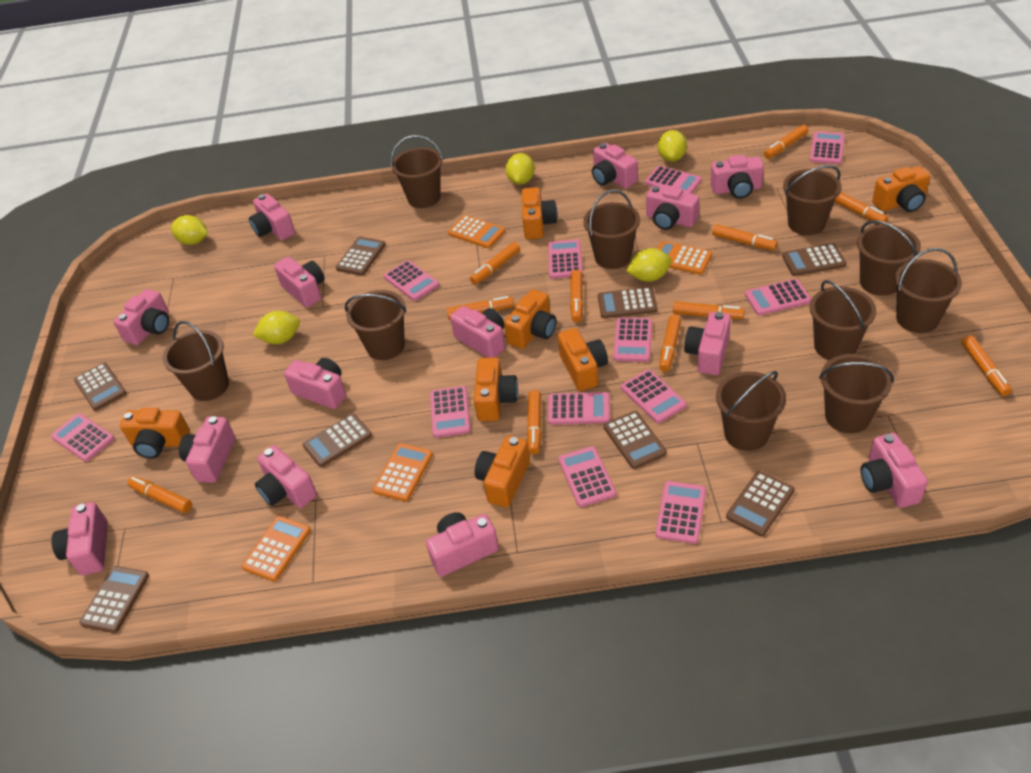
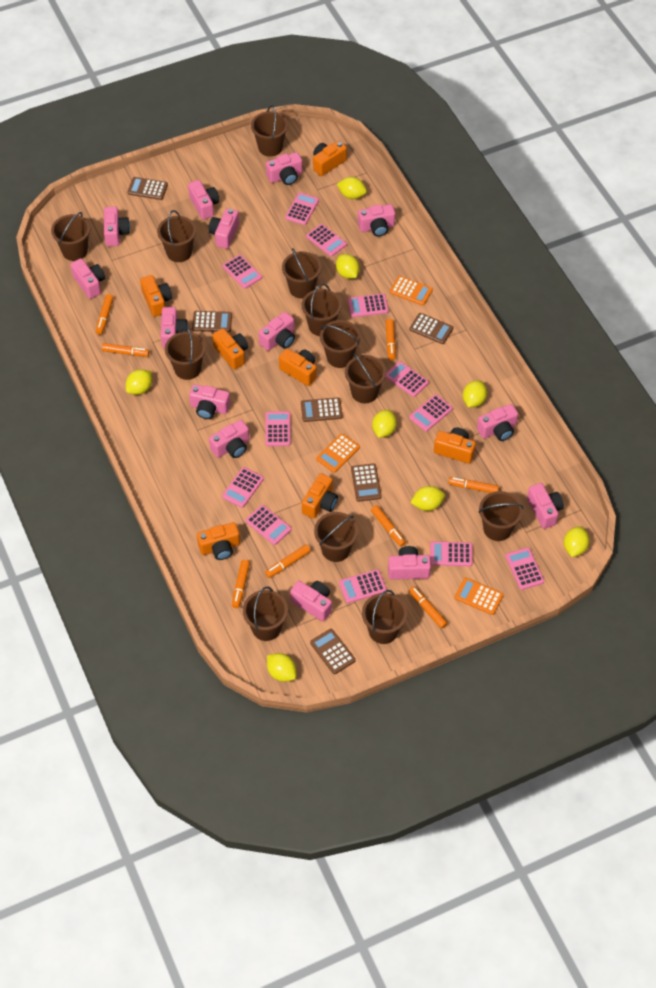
brown bucket: 10 -> 12
brown calculator: 8 -> 6
orange calculator: 4 -> 3
orange marker: 11 -> 8
yellow lemon: 5 -> 8

